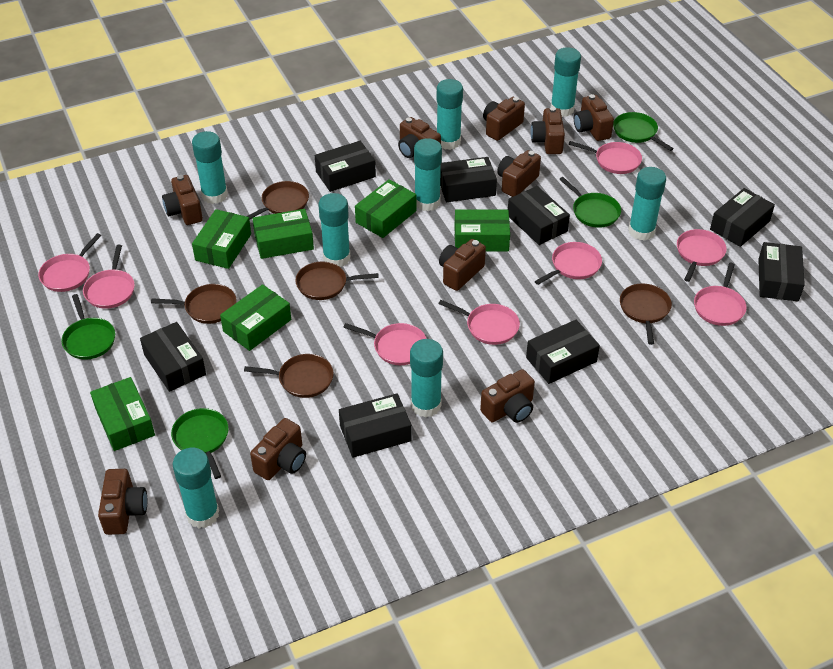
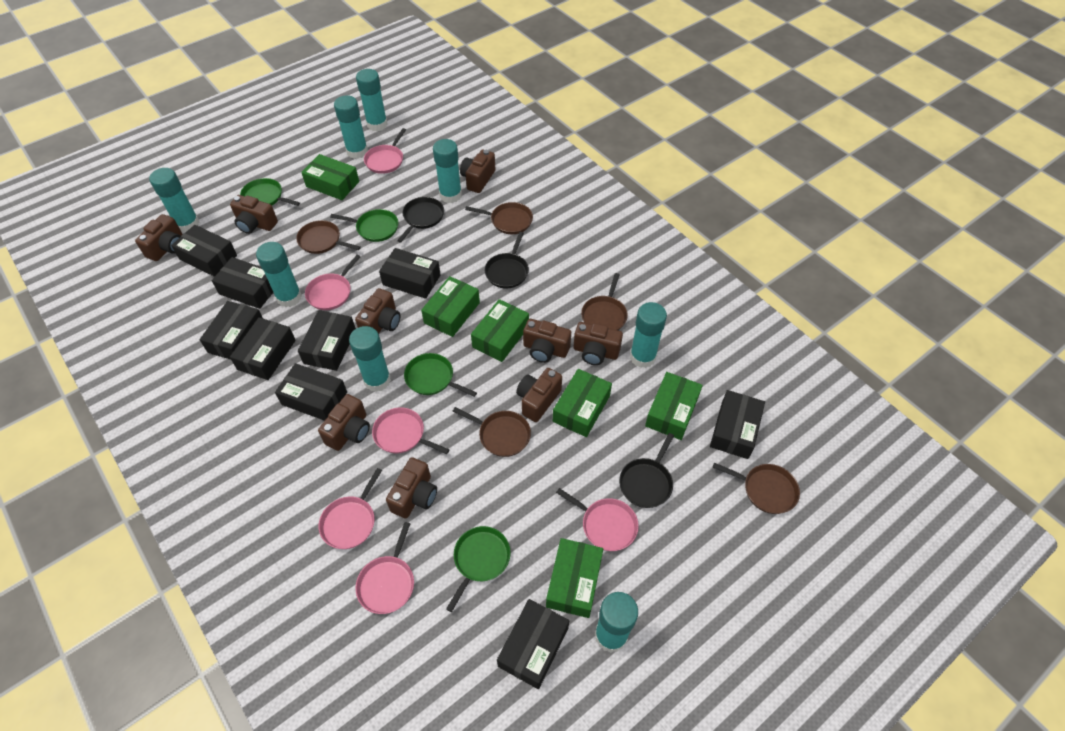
black box: 8 -> 9
black pan: 0 -> 3
brown camera: 10 -> 9
pink pan: 8 -> 6

